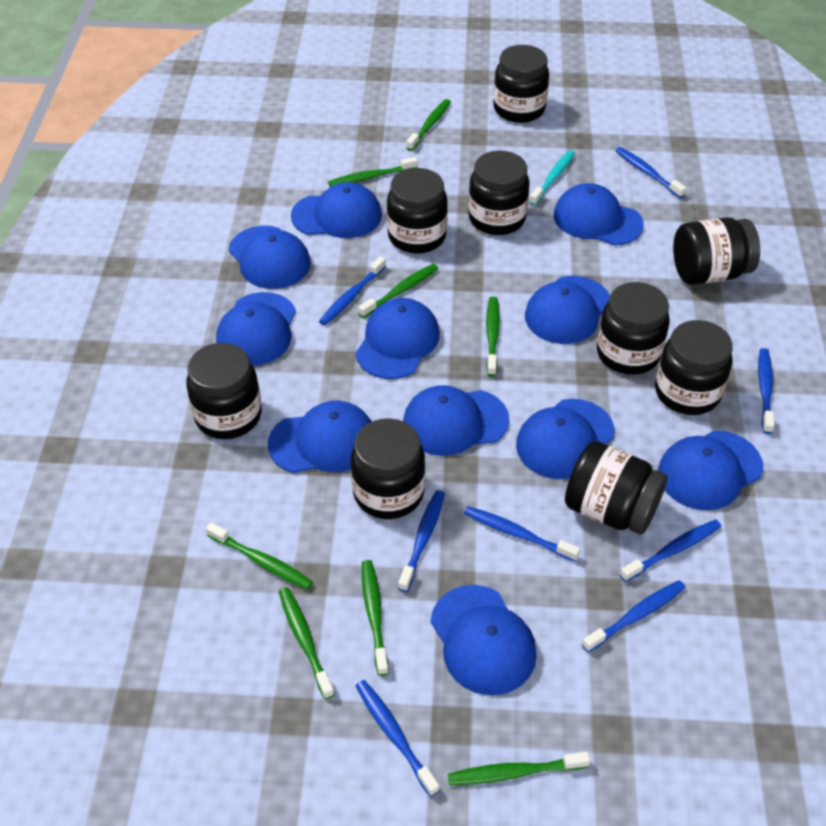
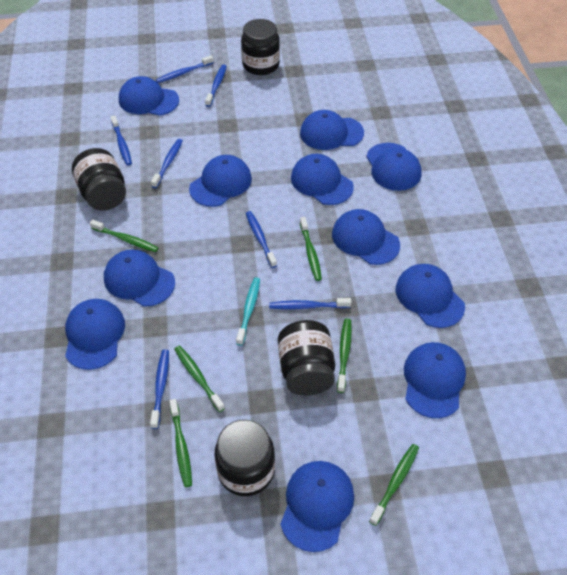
black jar: 9 -> 4
blue toothbrush: 8 -> 7
green toothbrush: 8 -> 6

